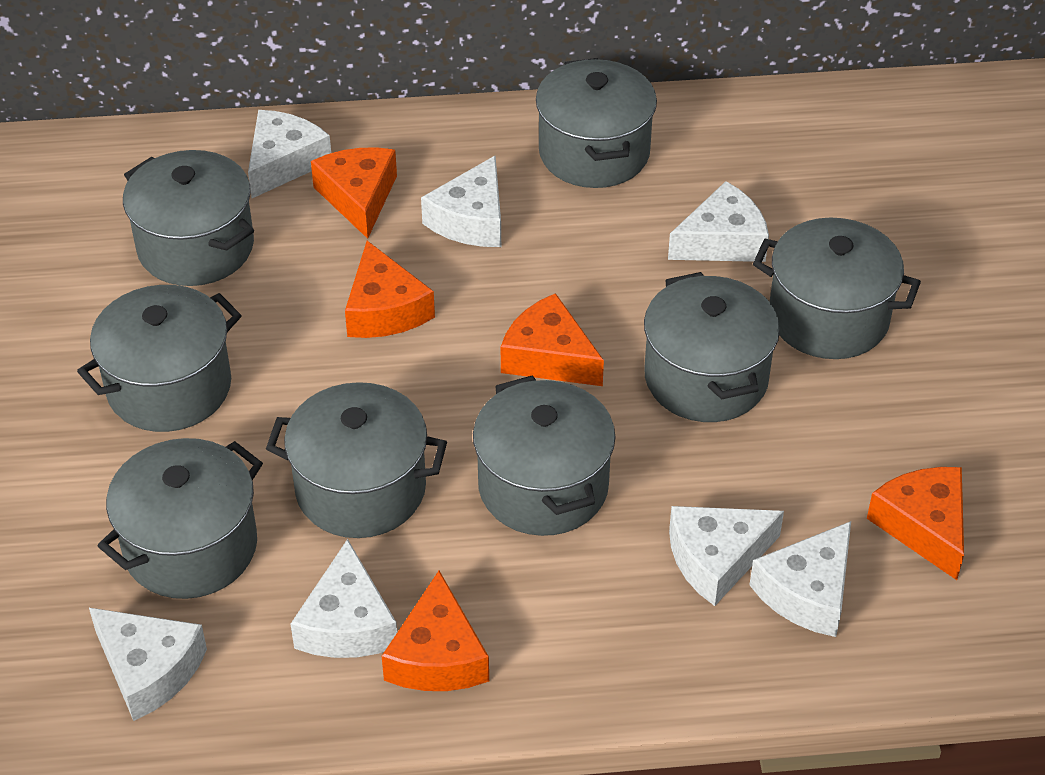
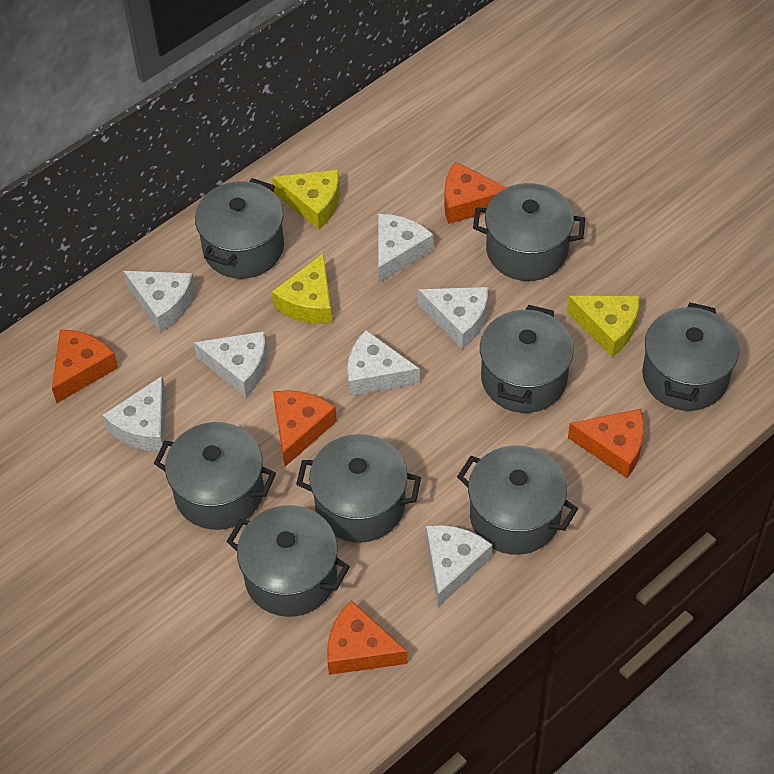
yellow cheese: 0 -> 3

